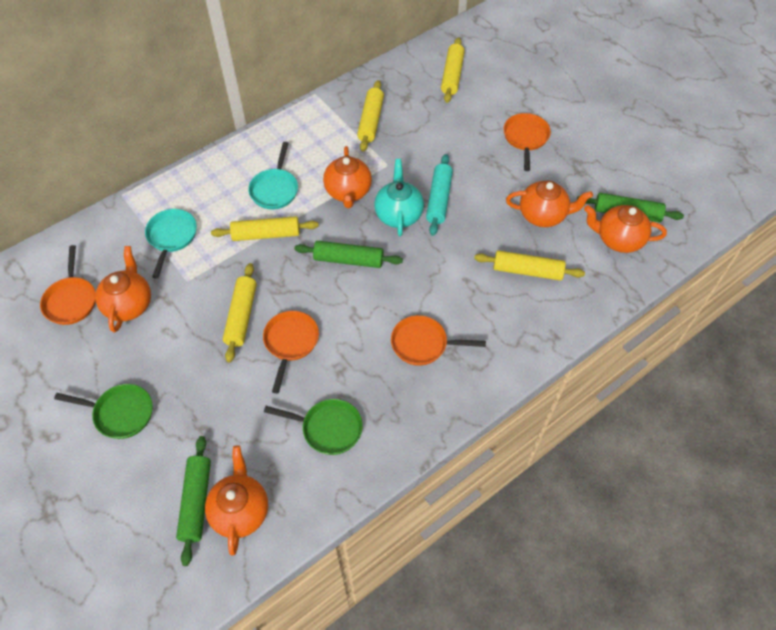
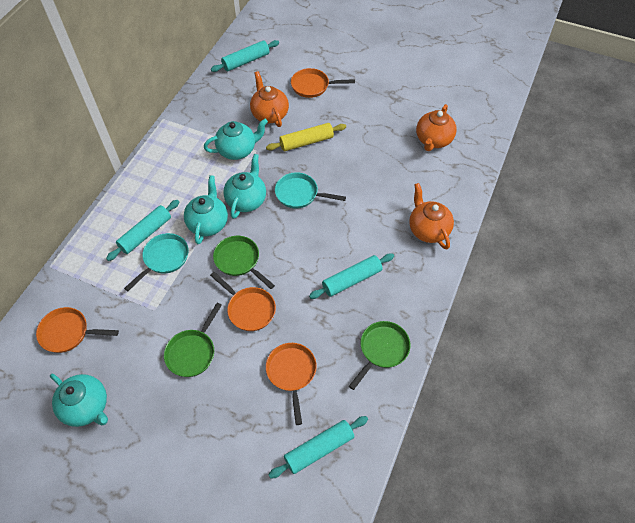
green pan: 2 -> 3
green rolling pin: 3 -> 0
orange teapot: 5 -> 3
turquoise rolling pin: 1 -> 4
turquoise teapot: 1 -> 4
yellow rolling pin: 5 -> 1

